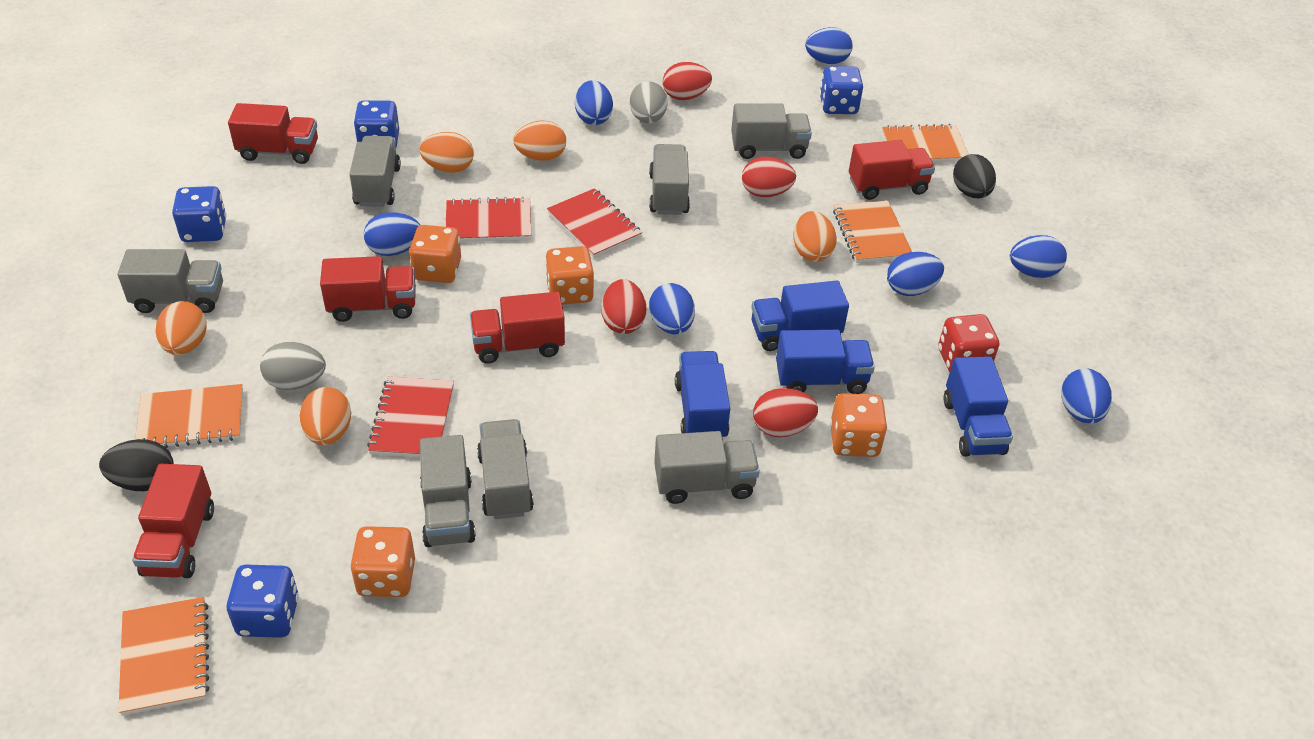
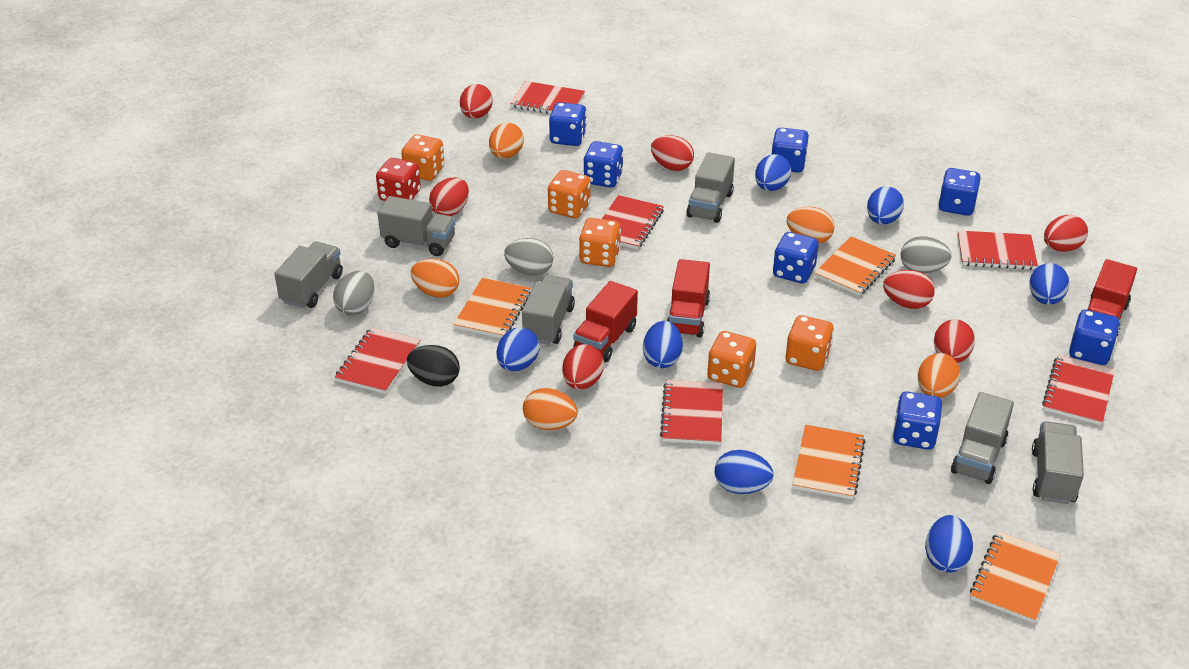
black egg: 2 -> 1
blue dice: 4 -> 7
blue truck: 4 -> 0
grey egg: 2 -> 3
grey truck: 7 -> 6
orange dice: 4 -> 5
red egg: 4 -> 7
red notebook: 3 -> 6
red truck: 5 -> 3

